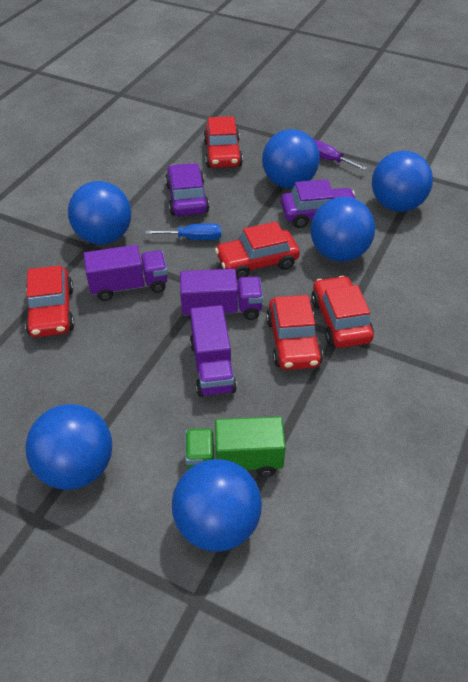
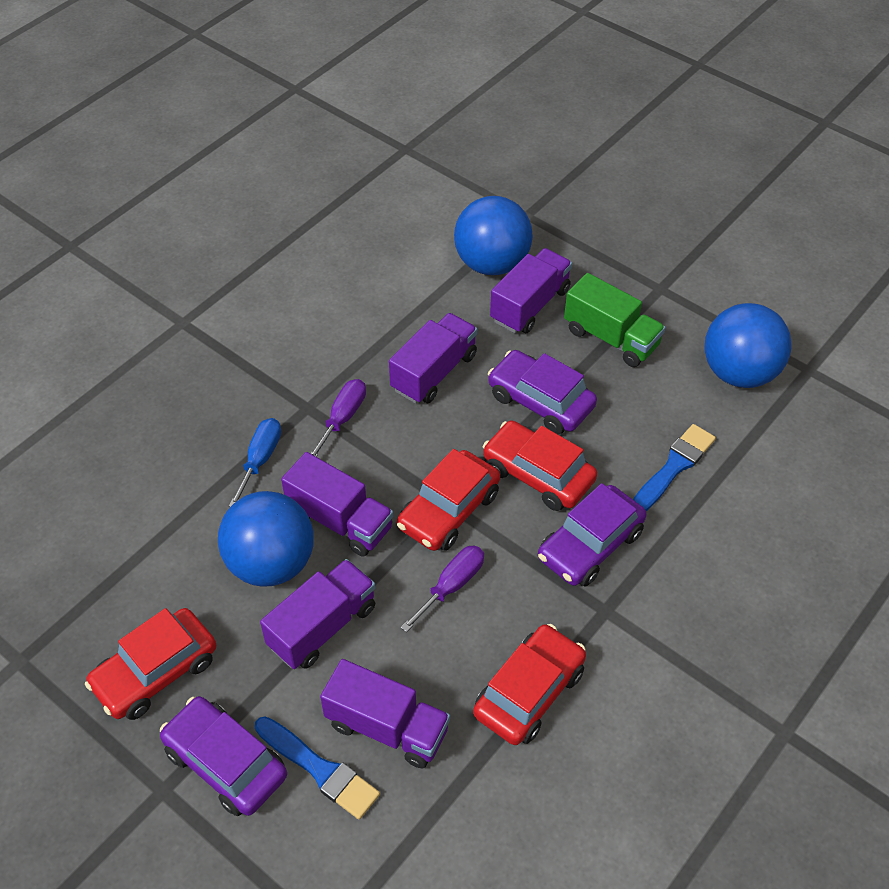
blue ball: 6 -> 3
blue brush: 0 -> 2
purple car: 2 -> 3
purple screwdriver: 1 -> 2
purple truck: 3 -> 5
red car: 5 -> 4

